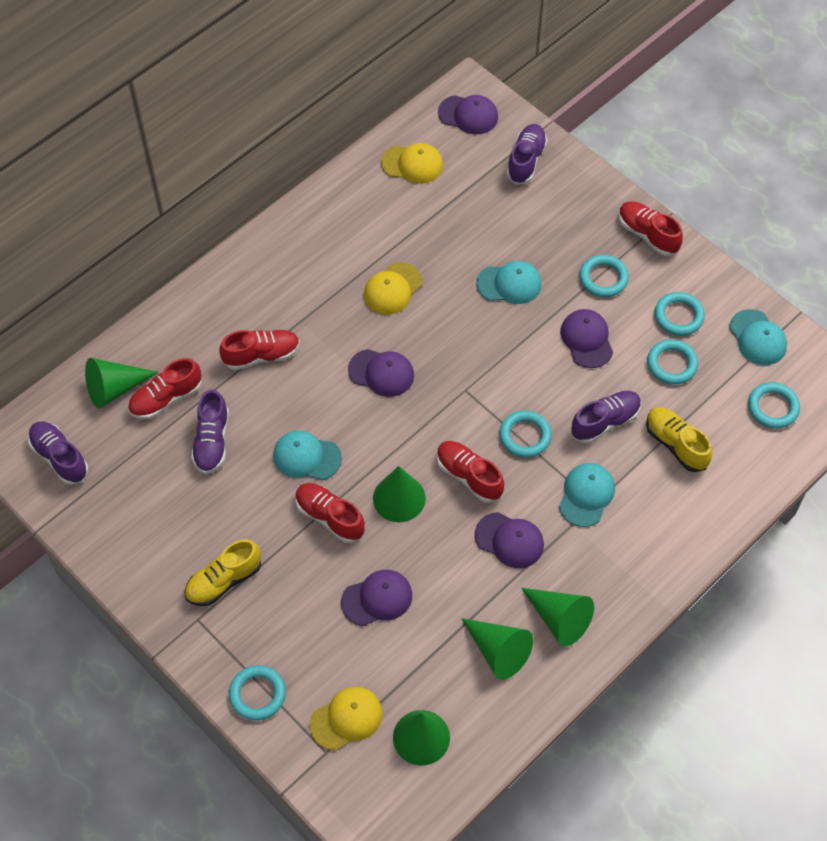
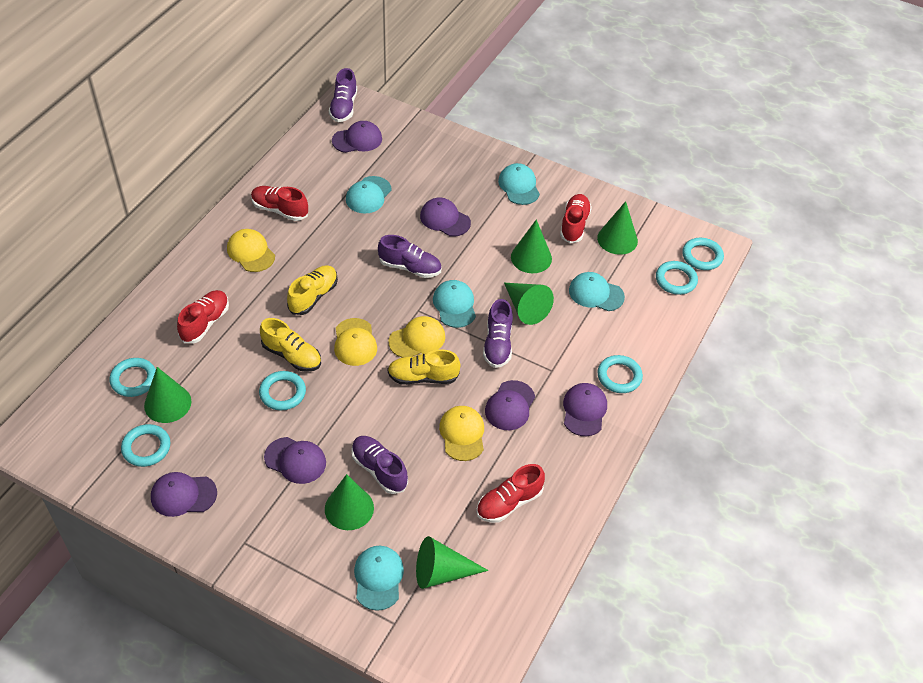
green cone: 5 -> 6
purple cap: 5 -> 6
red shoe: 5 -> 4
turquoise cap: 4 -> 5
yellow cap: 3 -> 4
yellow shoe: 2 -> 3

